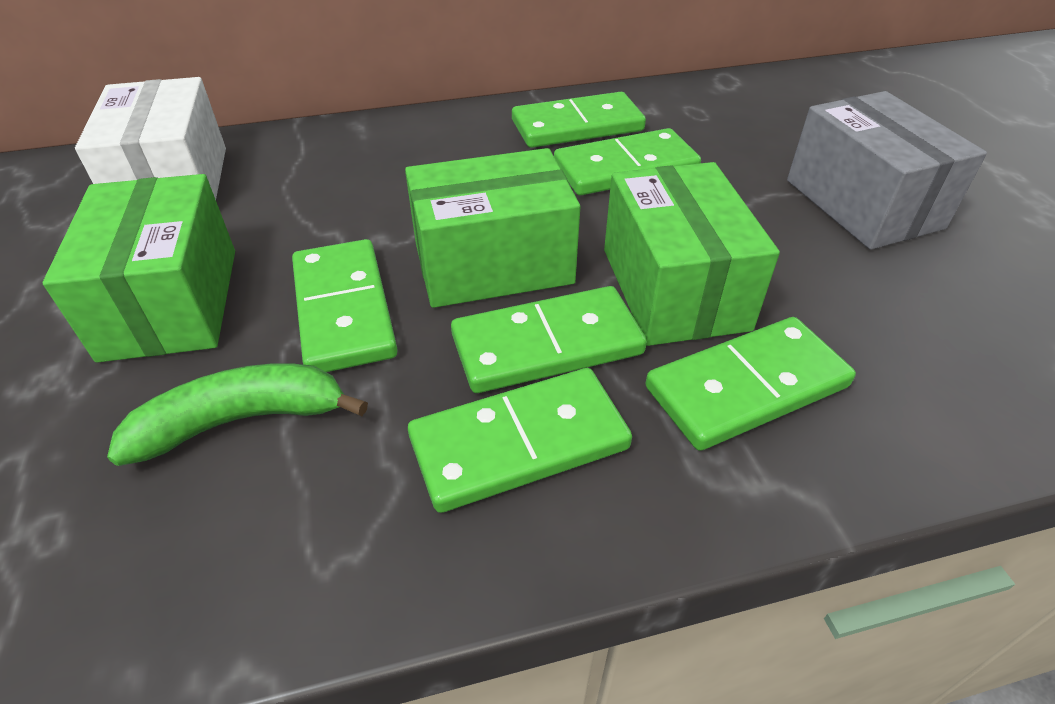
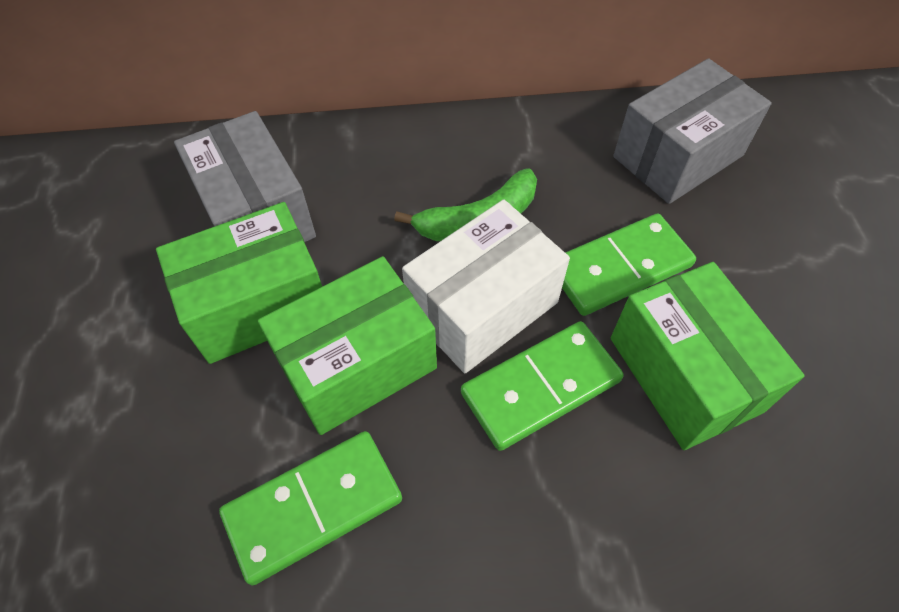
green domino: 6 -> 3
grey box: 1 -> 2

